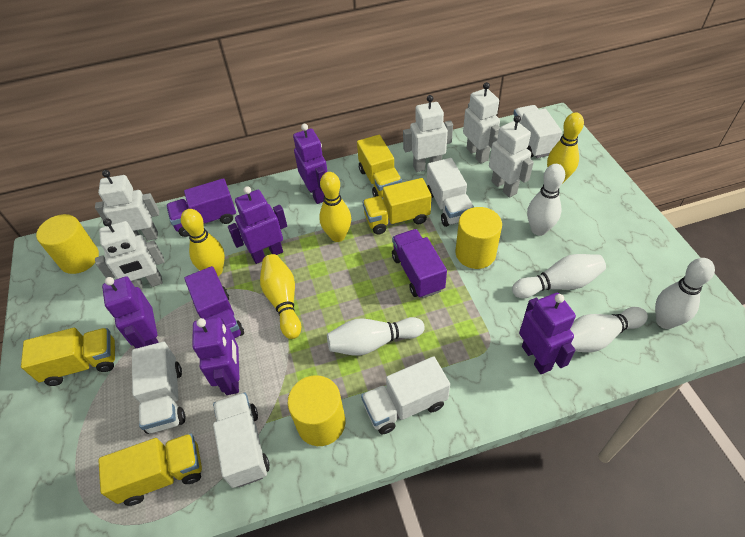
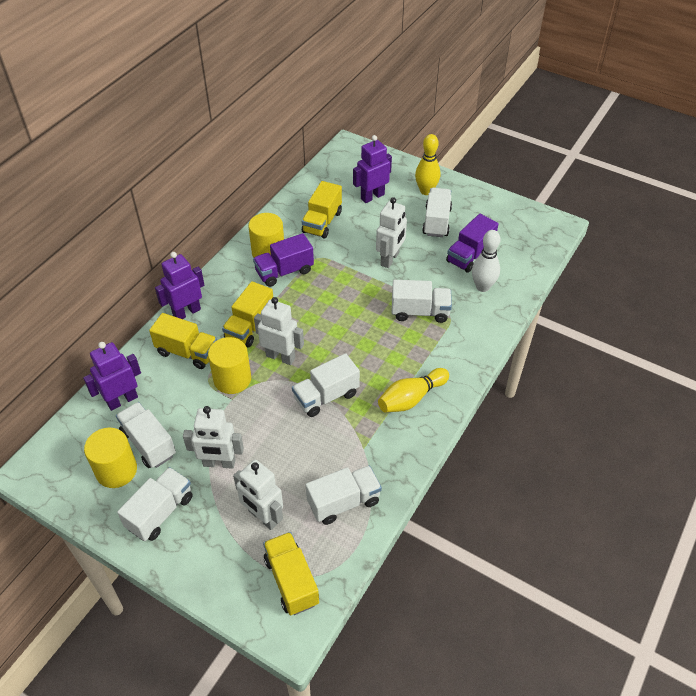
purple robot: 5 -> 3
purple truck: 3 -> 2
white bowling pin: 5 -> 1
white robot: 5 -> 4
white truck: 5 -> 6
yellow bowling pin: 4 -> 2

